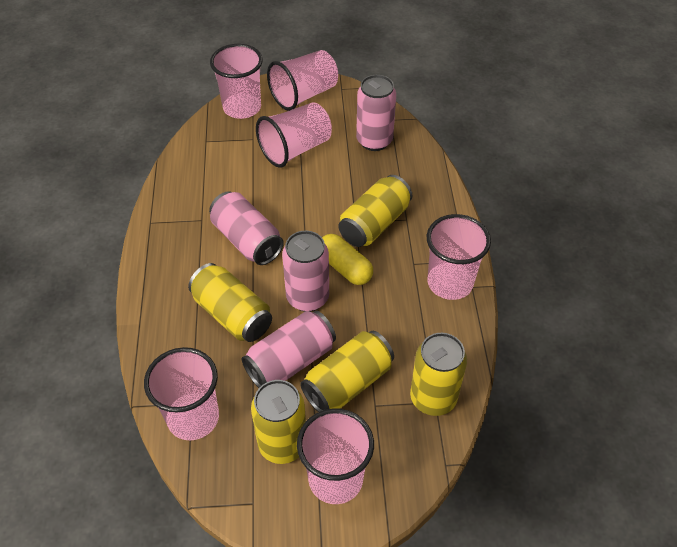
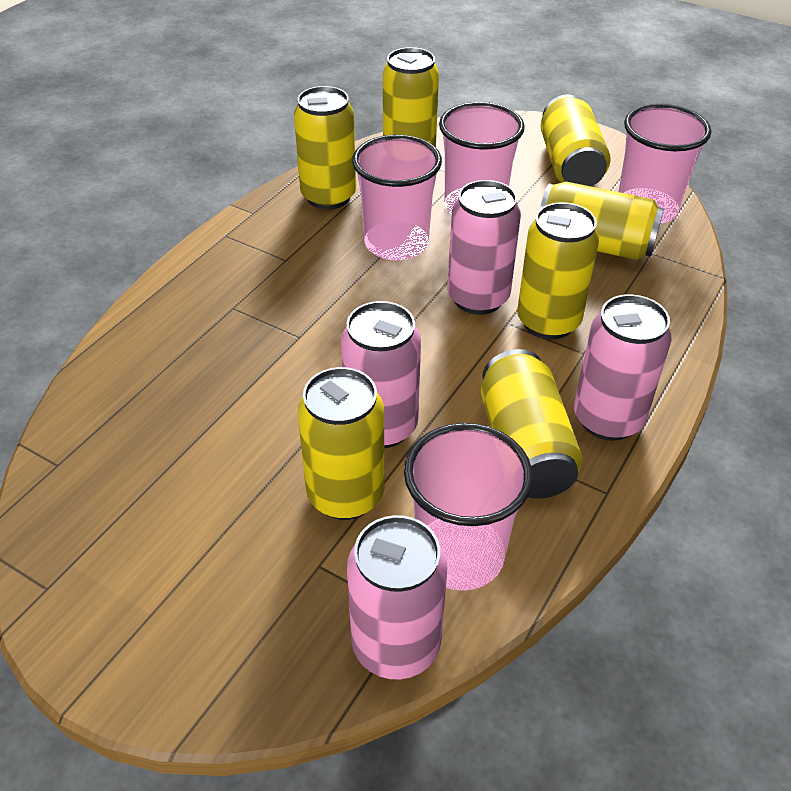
pink cup: 6 -> 4
yellow can: 5 -> 7
yellow capsule: 1 -> 0

